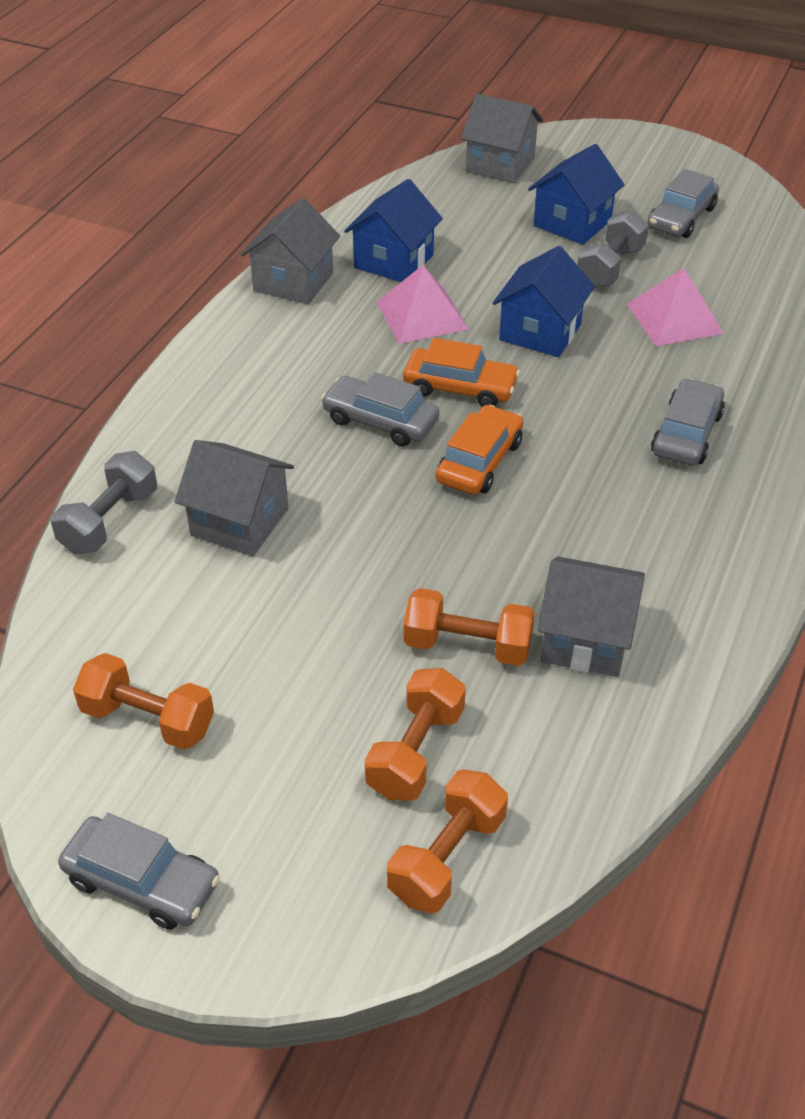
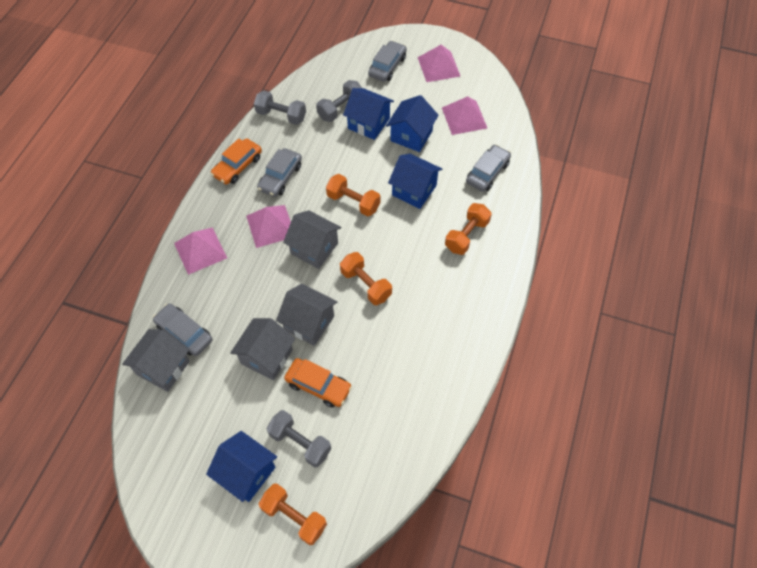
blue house: 3 -> 4
grey dumbbell: 2 -> 3
pink pyramid: 2 -> 4

